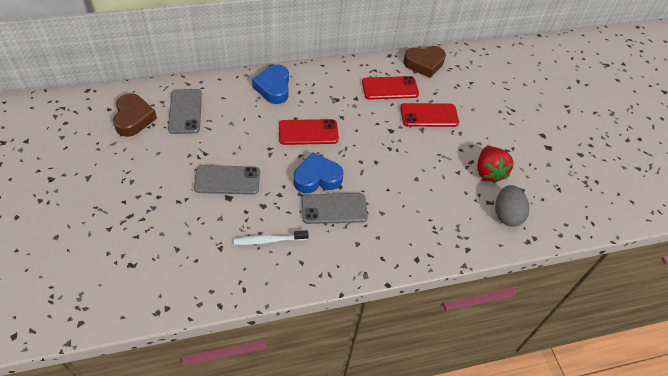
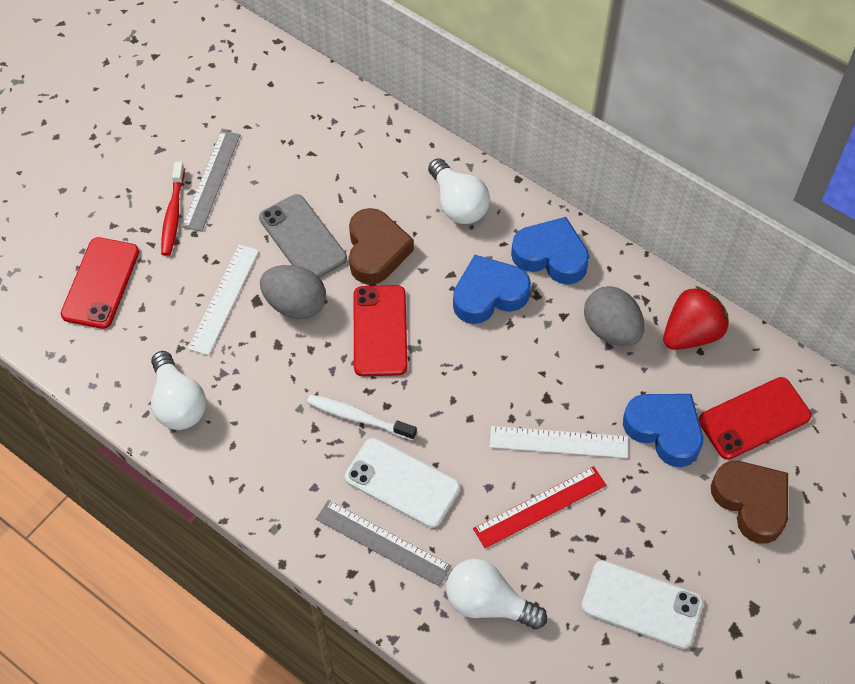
blue heart: 2 -> 3
grey egg: 1 -> 2
grey phone: 3 -> 1
grey ruler: 0 -> 2
red ruler: 0 -> 1
red toothbrush: 0 -> 1
white light bulb: 0 -> 3
white phone: 0 -> 2
white ruler: 0 -> 2

